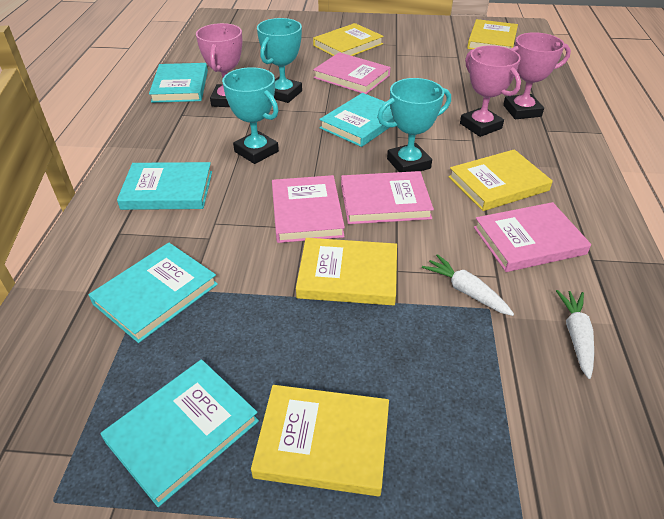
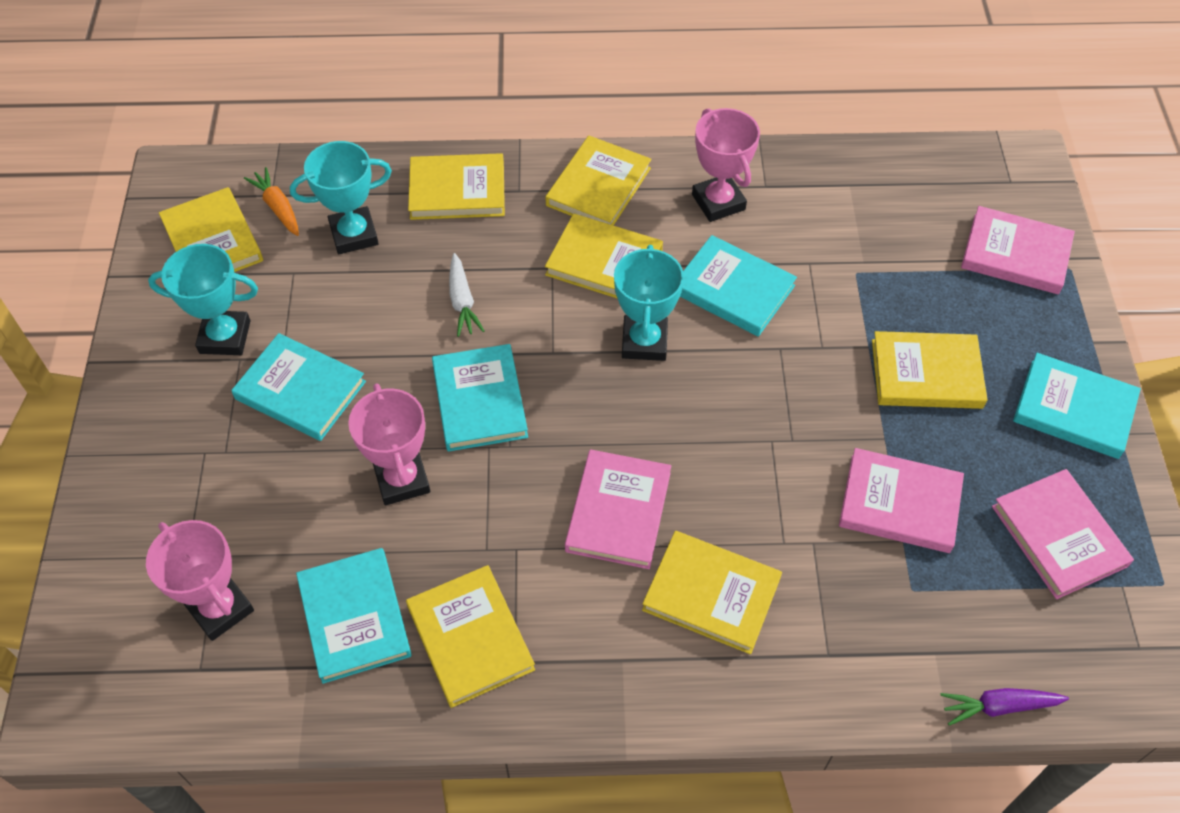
orange carrot: 0 -> 1
purple carrot: 0 -> 1
white carrot: 2 -> 1
yellow book: 5 -> 7

